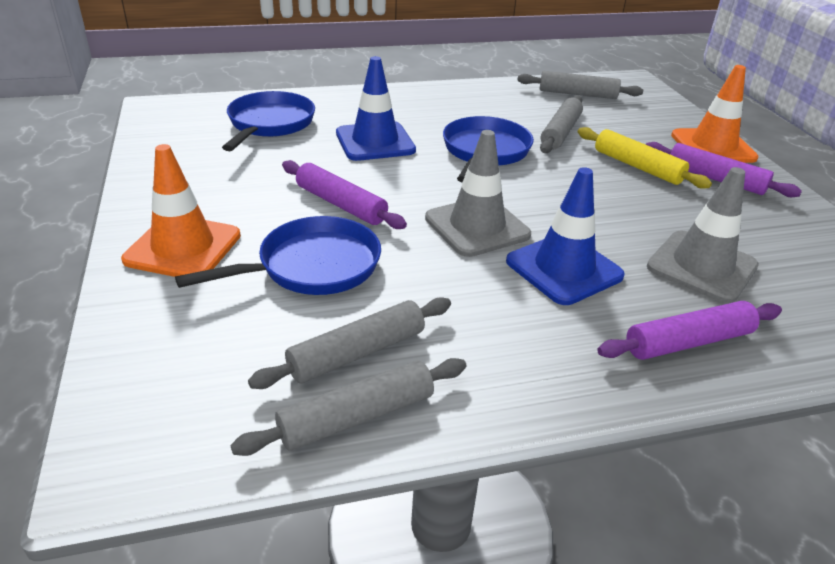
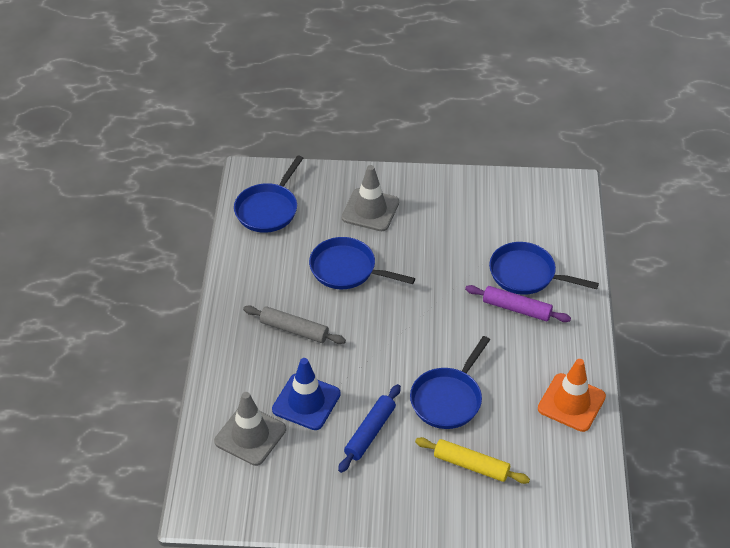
blue pan: 3 -> 4
blue rolling pin: 0 -> 1
blue traffic cone: 2 -> 1
grey rolling pin: 4 -> 1
orange traffic cone: 2 -> 1
purple rolling pin: 3 -> 1

